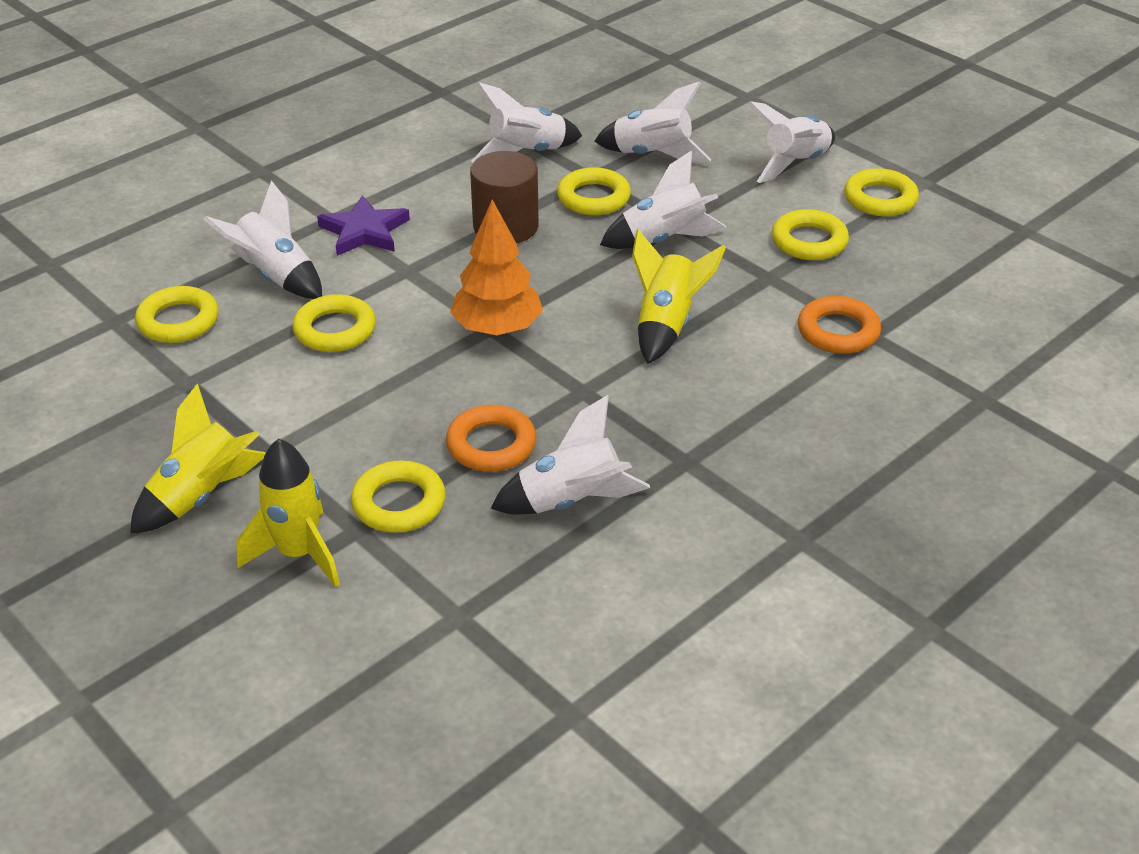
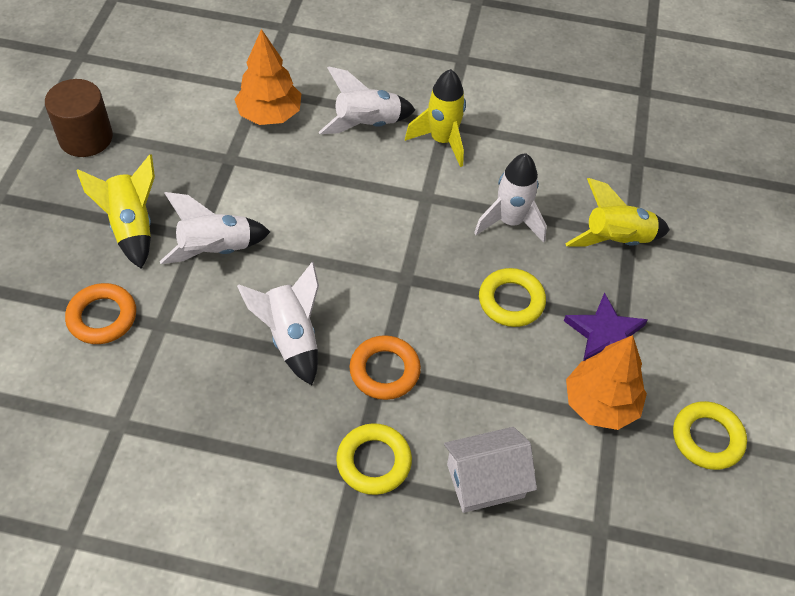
orange tree: 1 -> 2
white house: 0 -> 1
white rocket: 6 -> 4
yellow ring: 6 -> 3

